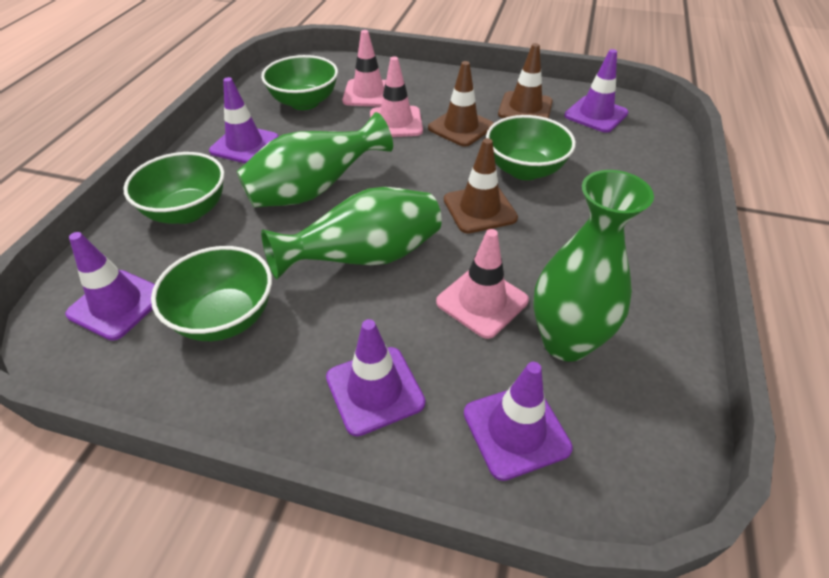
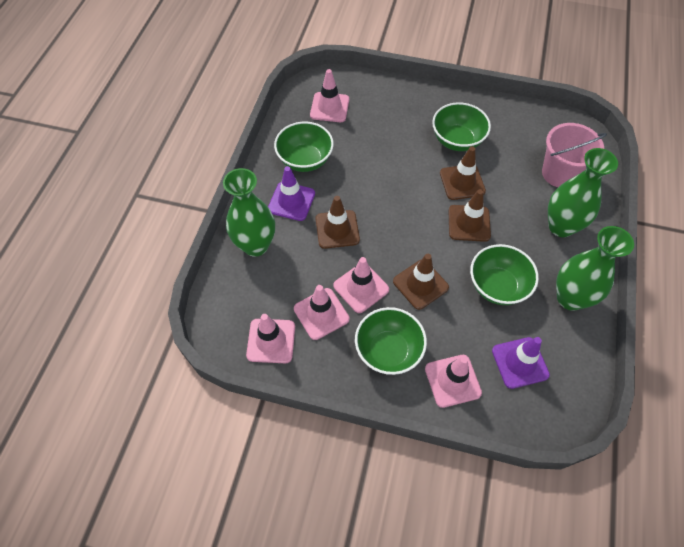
brown traffic cone: 3 -> 4
pink bucket: 0 -> 1
pink traffic cone: 3 -> 5
purple traffic cone: 5 -> 2

